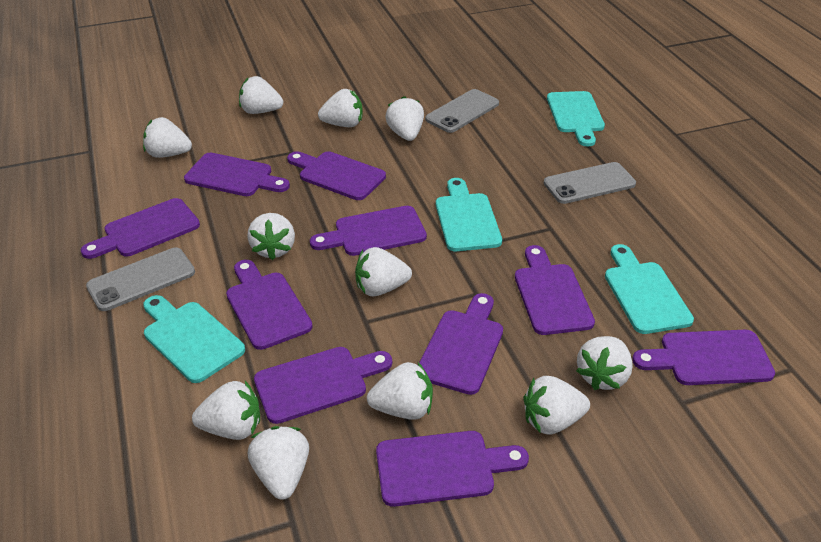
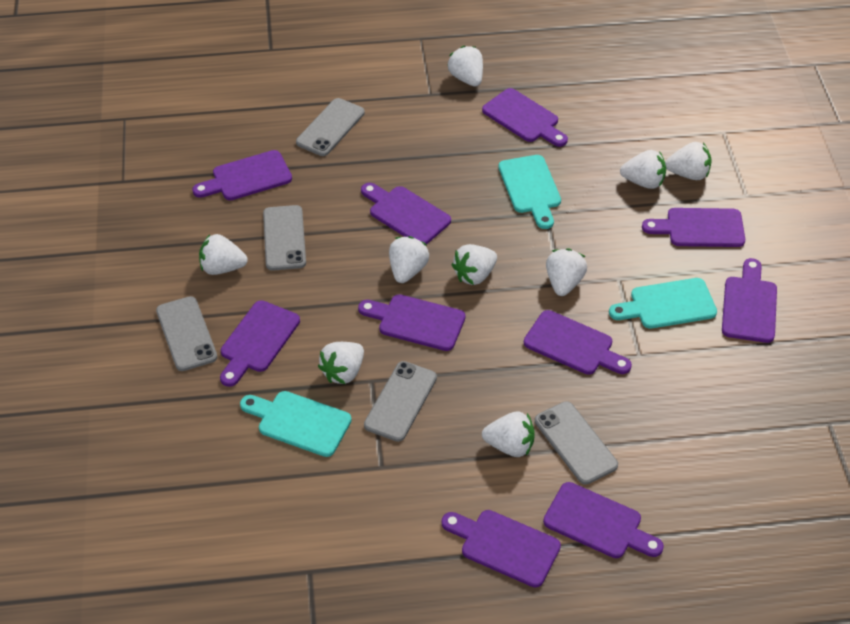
grey phone: 3 -> 5
turquoise cutting board: 4 -> 3
white strawberry: 11 -> 9

